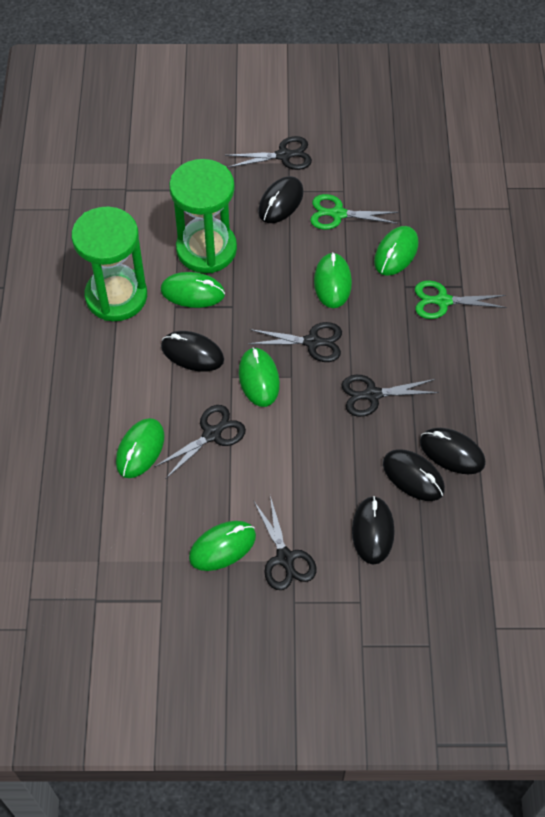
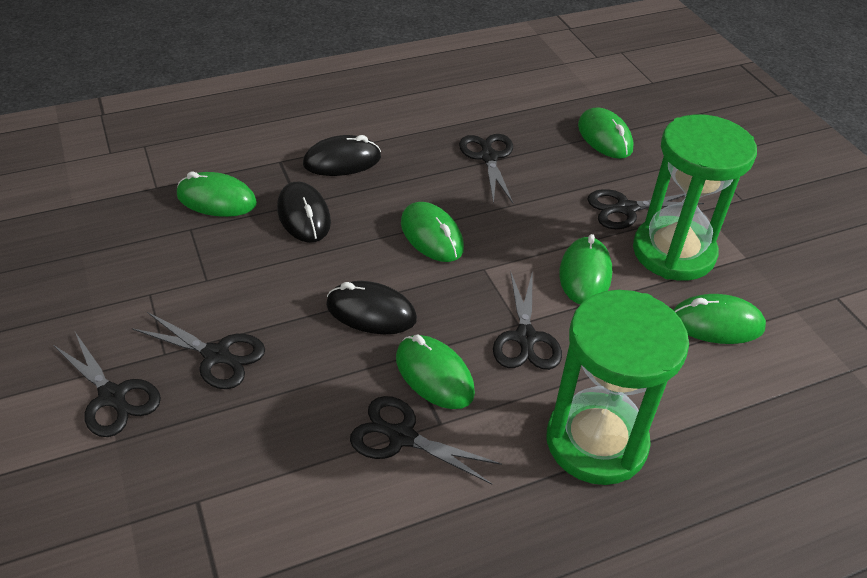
black mouse: 5 -> 3
black scissors: 5 -> 6
green scissors: 2 -> 0

